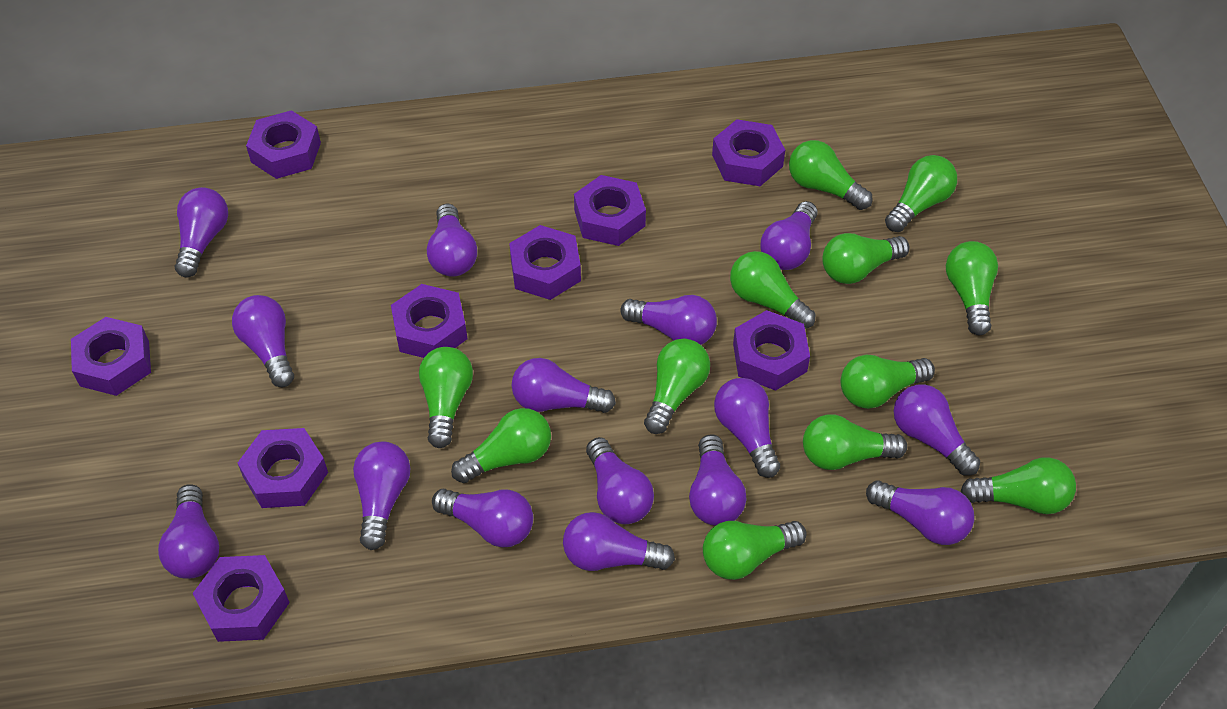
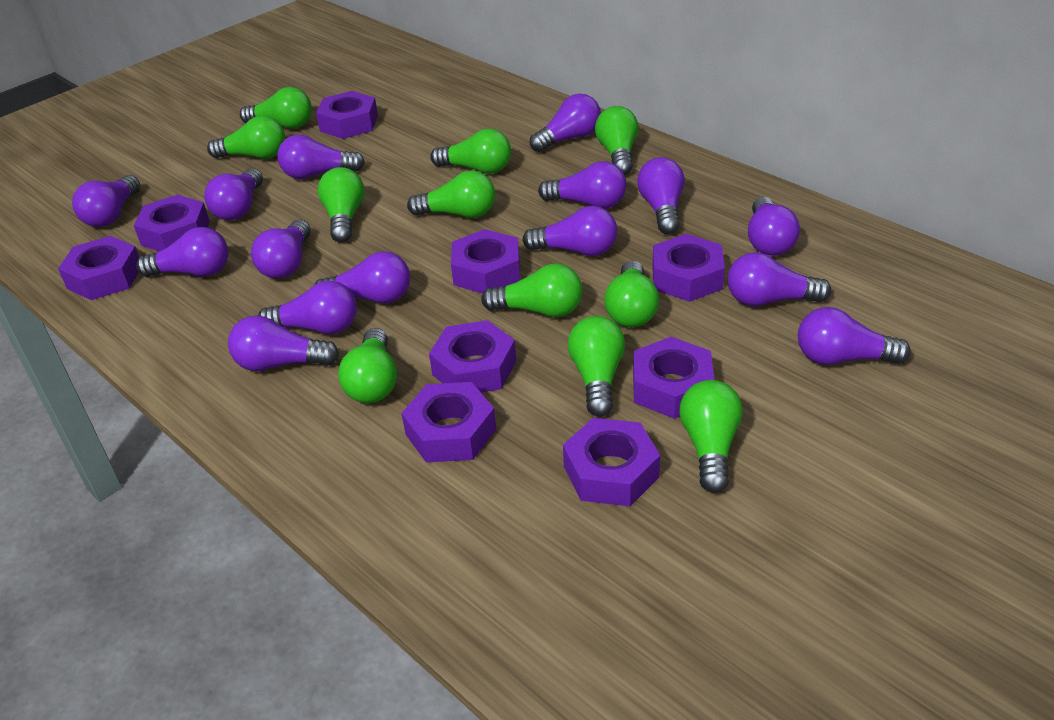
green light bulb: 12 -> 11

